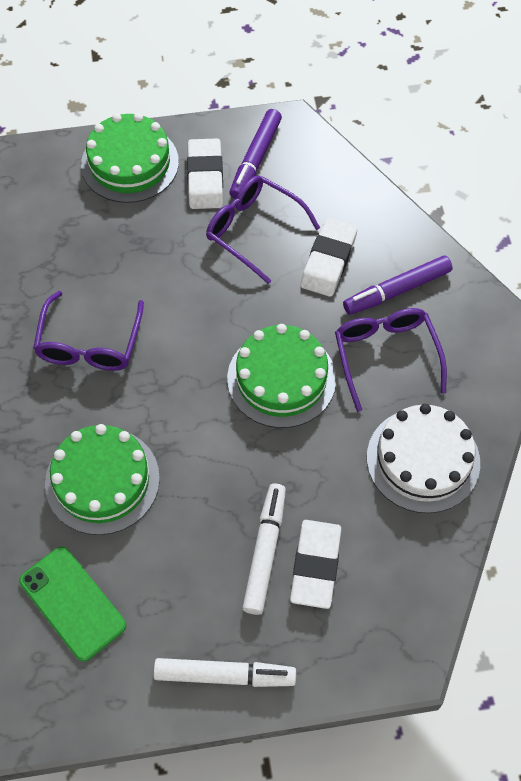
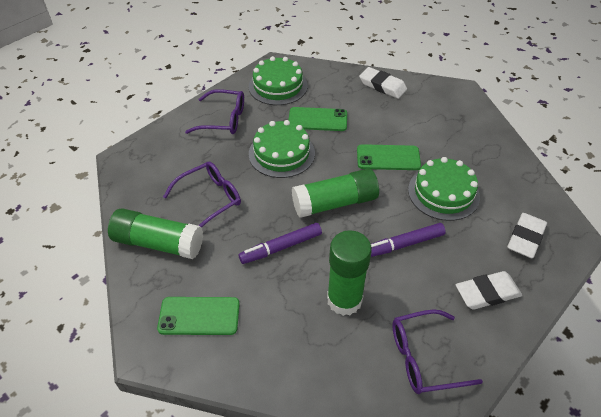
green glue stick: 0 -> 3
green phone: 1 -> 3
white cake: 1 -> 0
white marker: 2 -> 0

